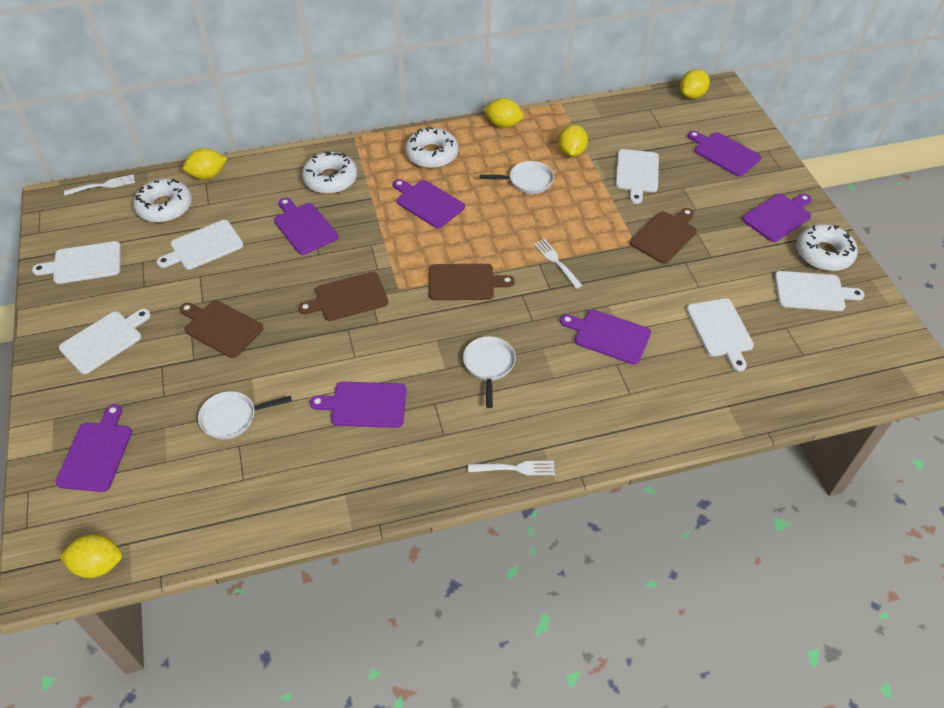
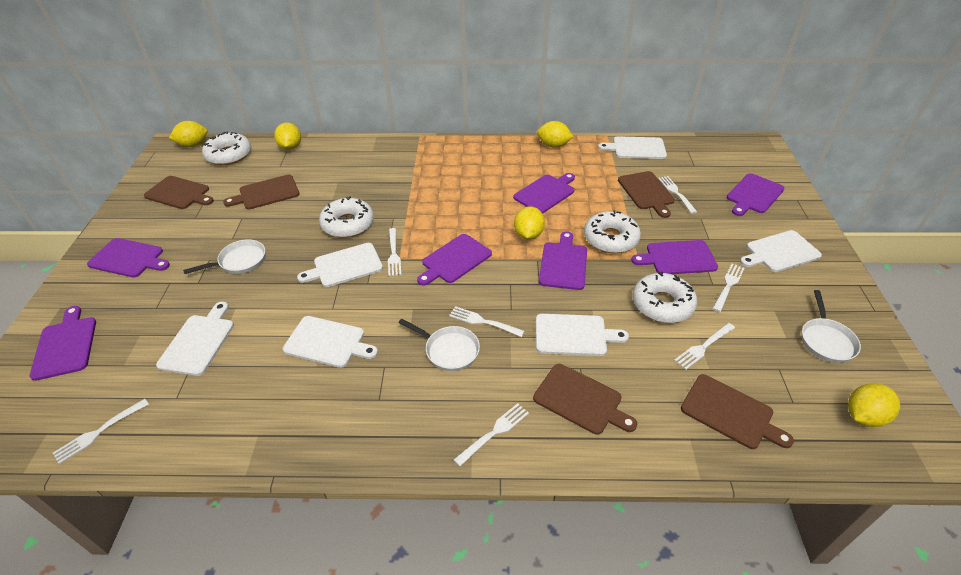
brown cutting board: 4 -> 5
white fork: 3 -> 7

